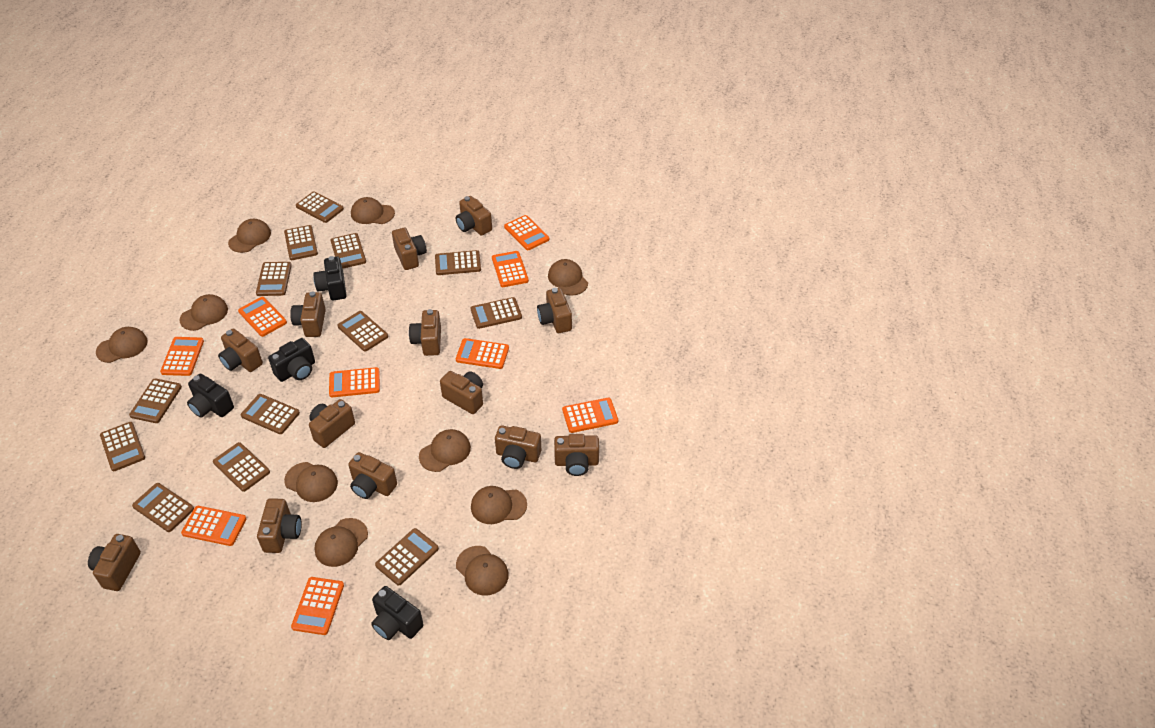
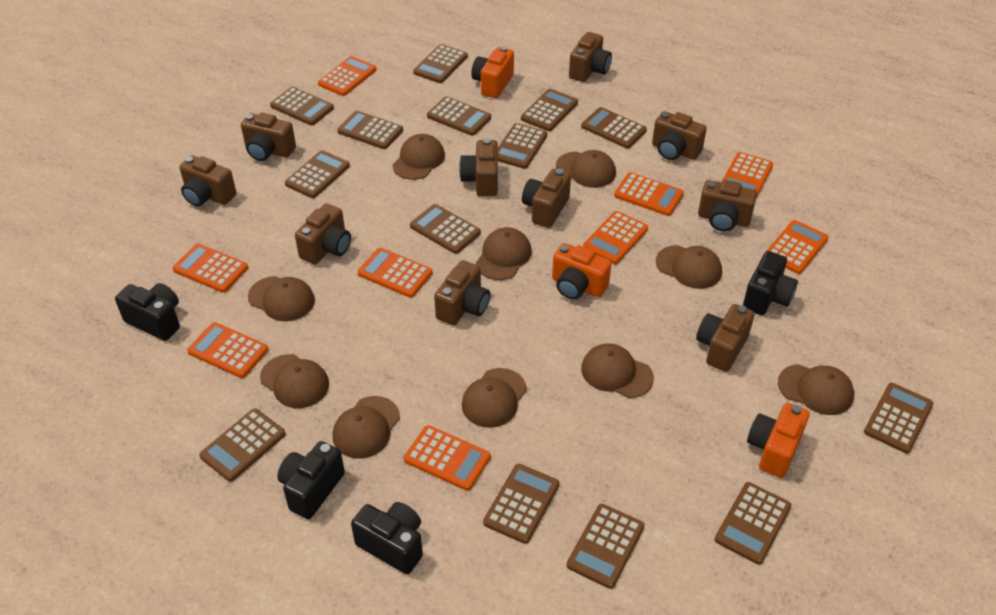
brown calculator: 13 -> 14
brown camera: 13 -> 10
orange camera: 0 -> 3

